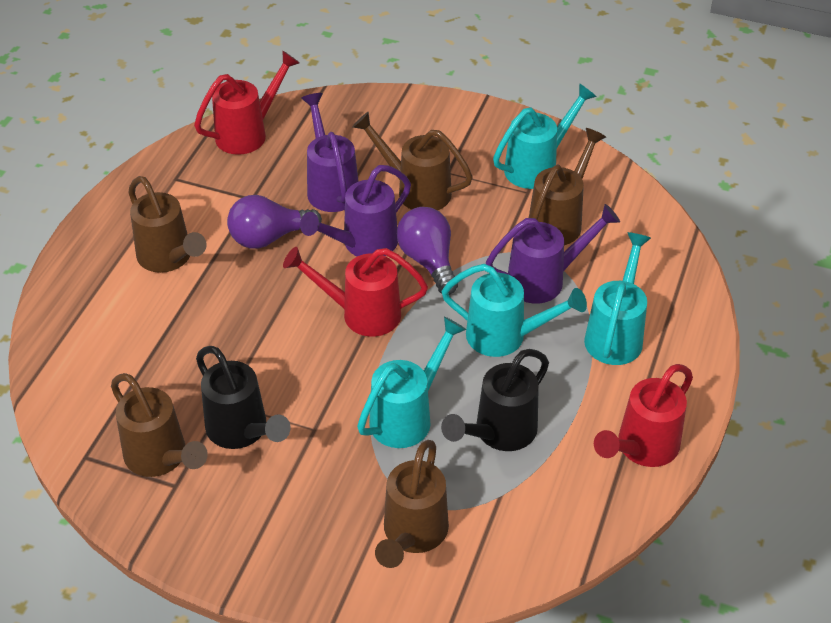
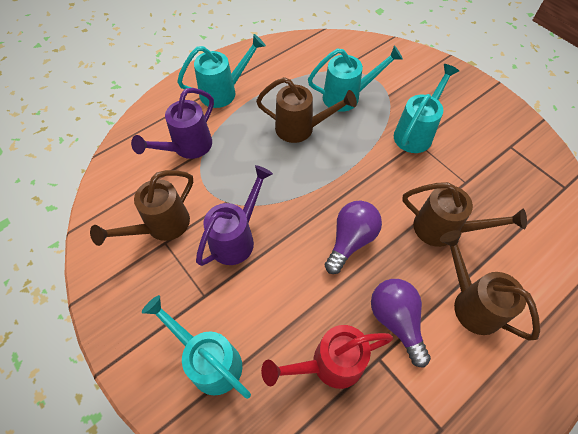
black watering can: 2 -> 0
brown watering can: 5 -> 4
purple watering can: 3 -> 2
red watering can: 3 -> 1

